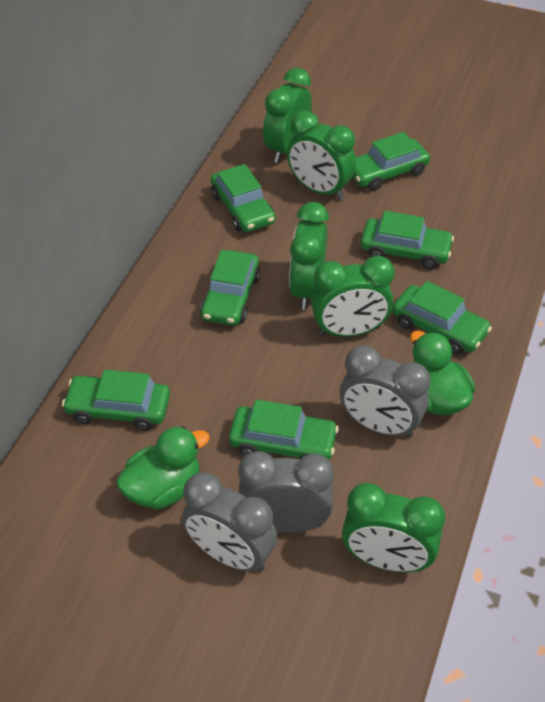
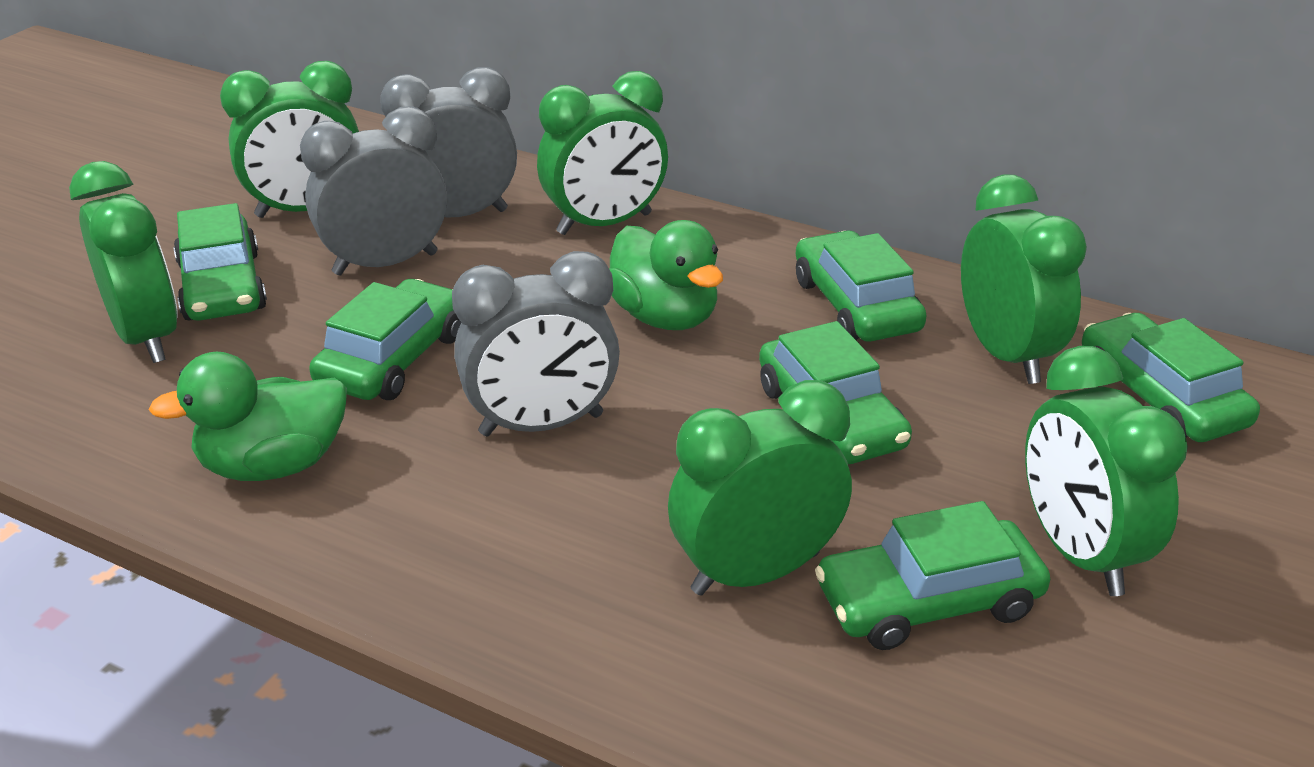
green car: 7 -> 6
green clock: 5 -> 6

